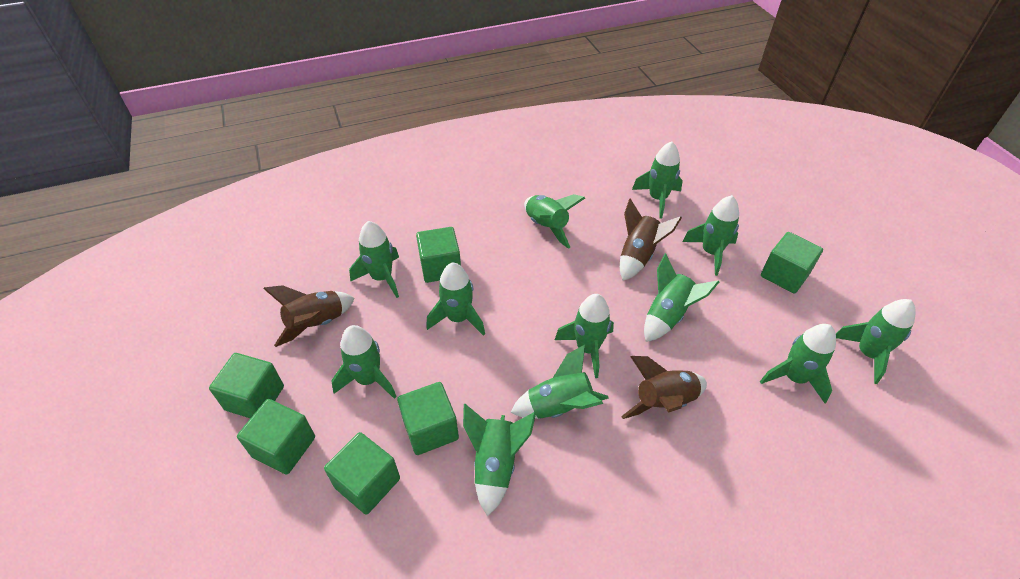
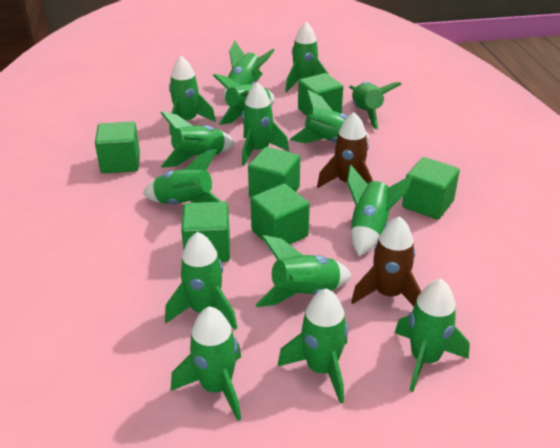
brown rocket: 3 -> 2
green rocket: 12 -> 15

